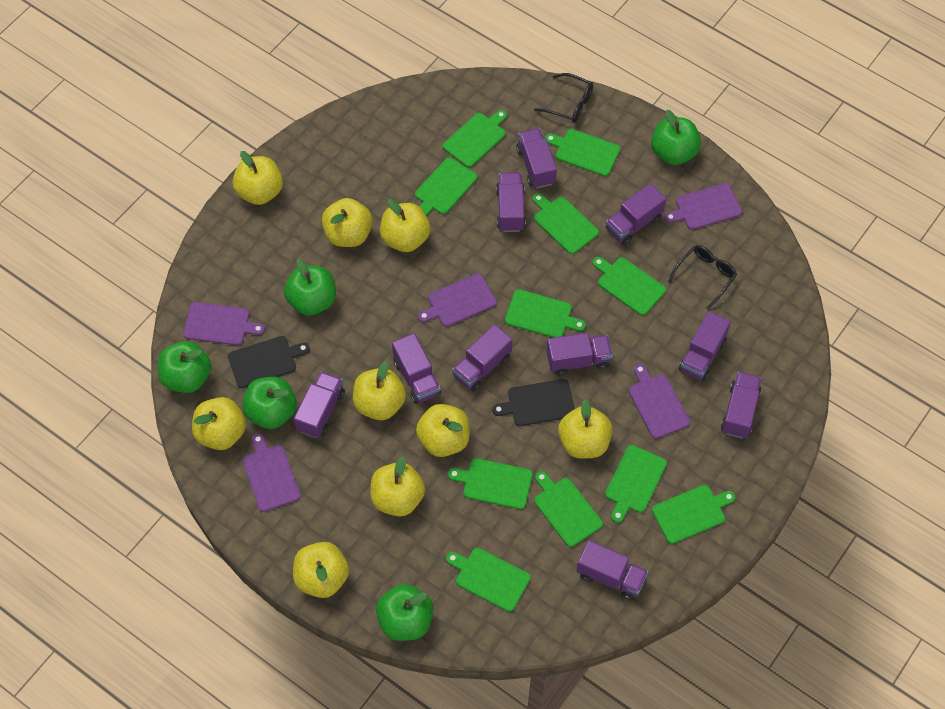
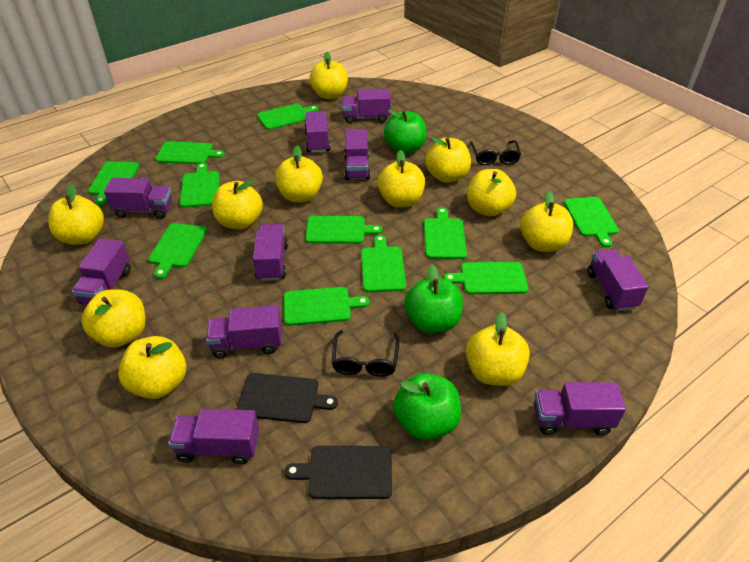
green apple: 5 -> 3
purple cutting board: 5 -> 0
yellow apple: 9 -> 11

